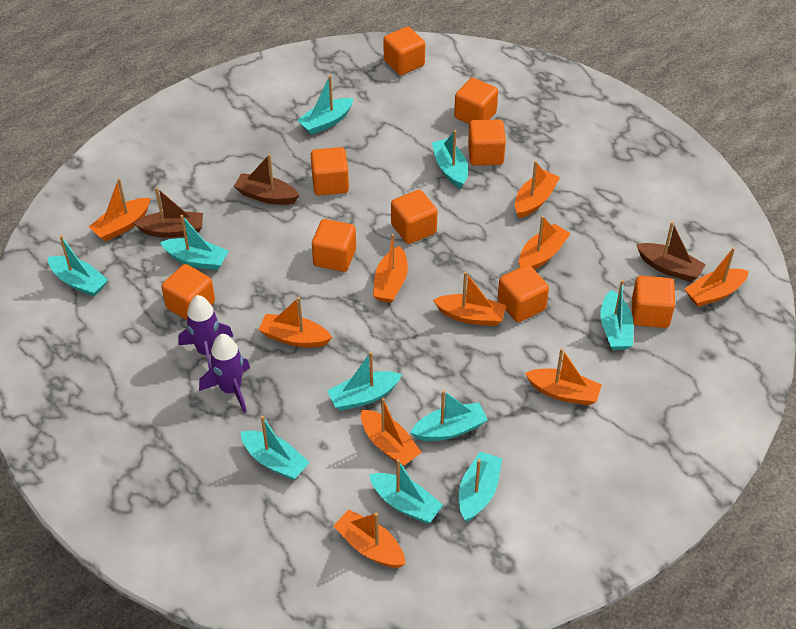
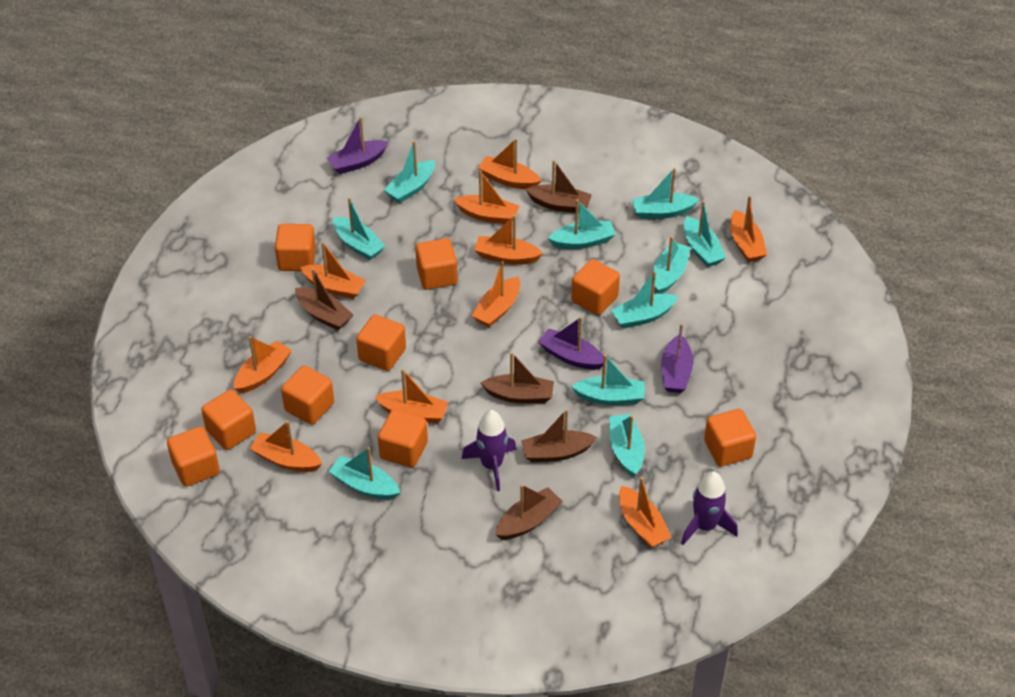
brown boat: 3 -> 5
purple boat: 0 -> 3

